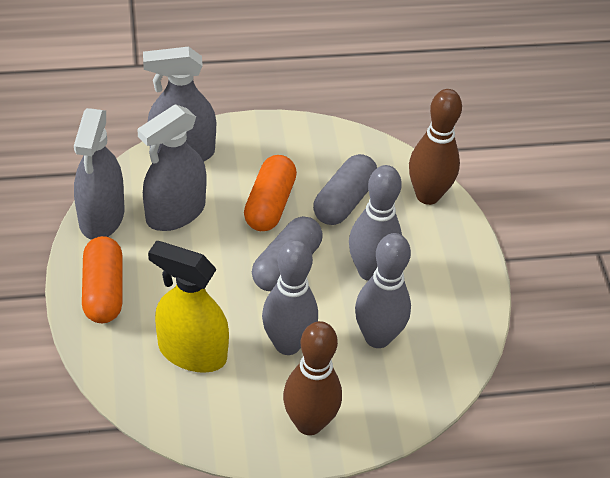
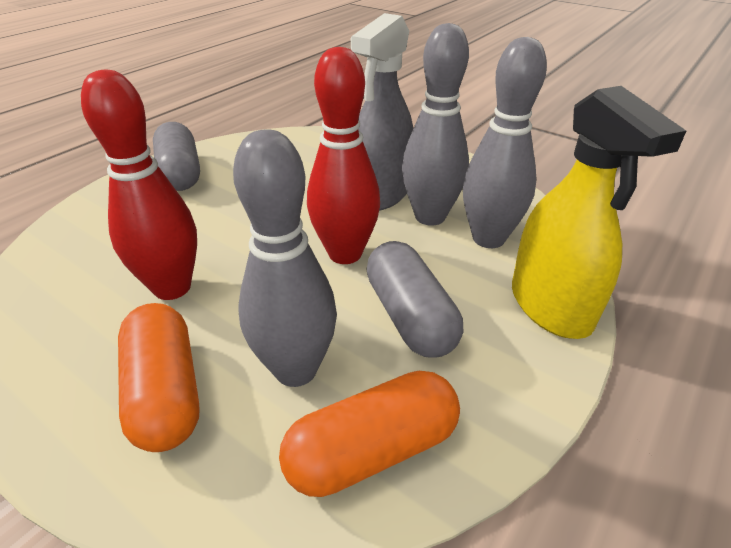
brown bowling pin: 2 -> 0
grey spray bottle: 3 -> 1
red bowling pin: 0 -> 2

